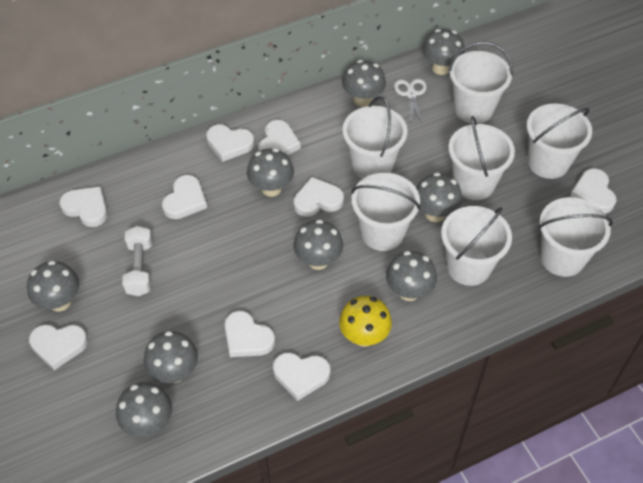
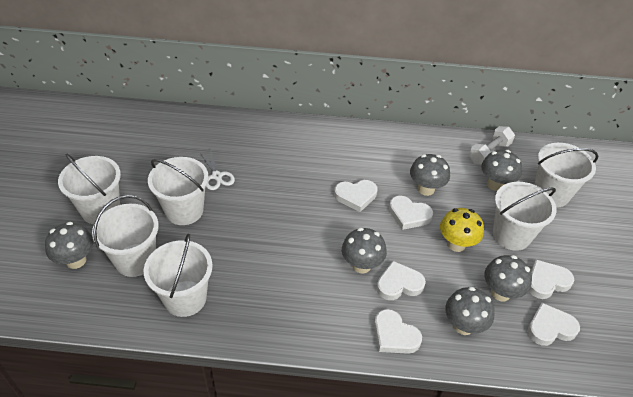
grey mushroom: 9 -> 6
white bucket: 7 -> 6
white heart: 9 -> 6

